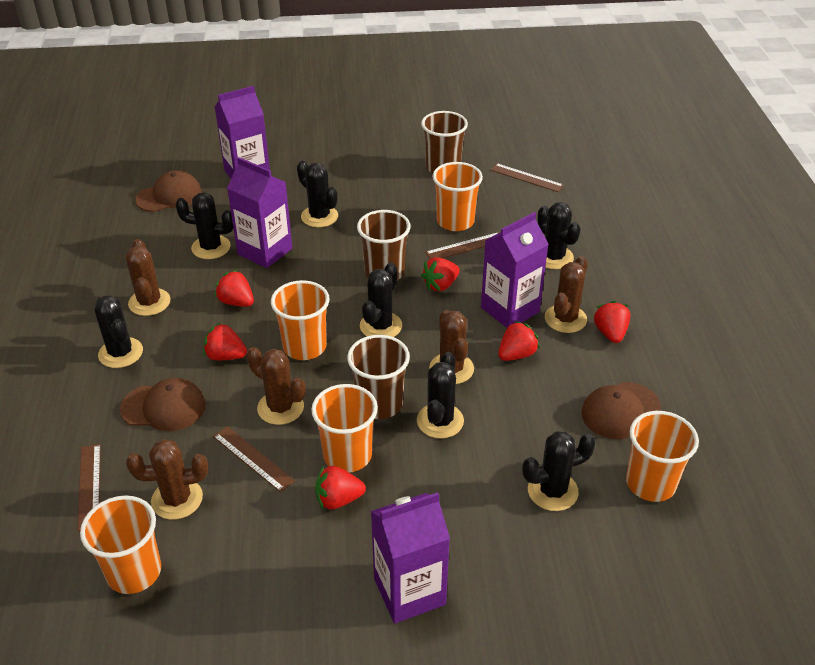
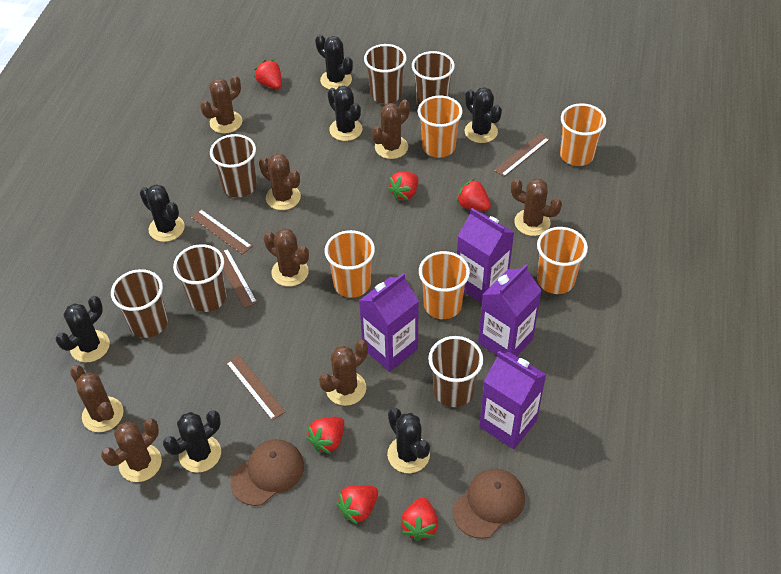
brown cactus: 5 -> 8
brown cap: 3 -> 2
brown cup: 3 -> 6

